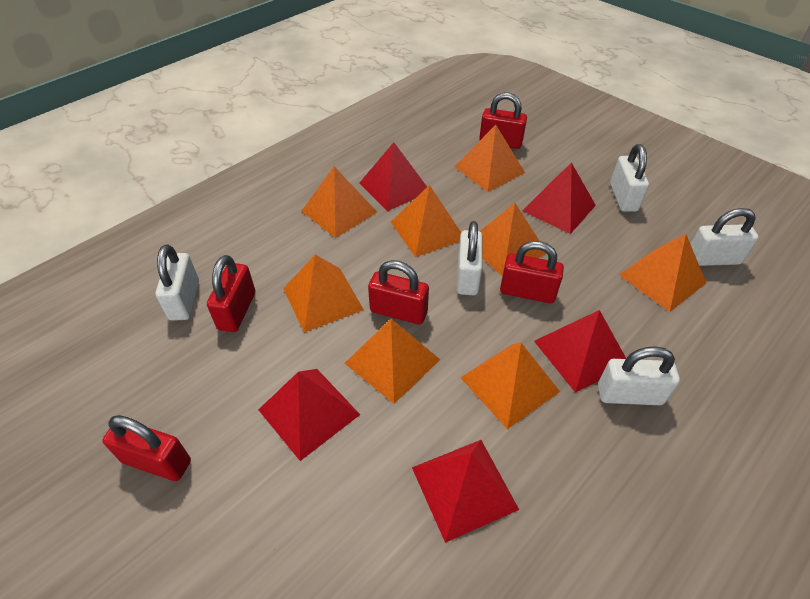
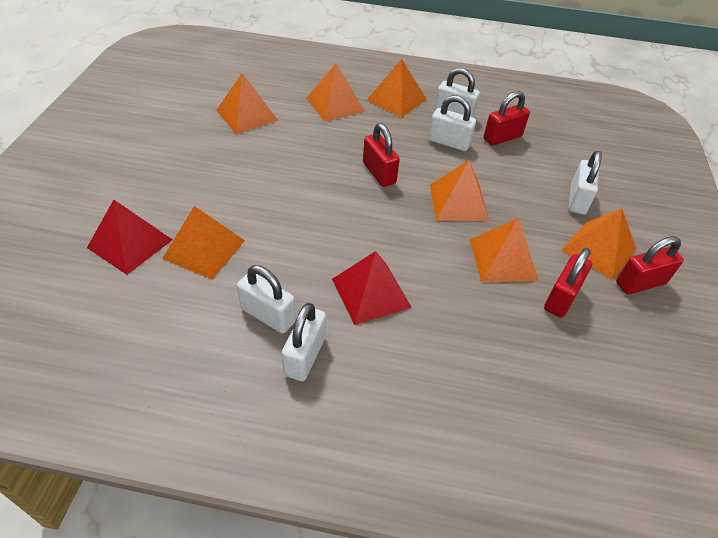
orange pyramid: 8 -> 7
red padlock: 5 -> 4
red pyramid: 5 -> 2

